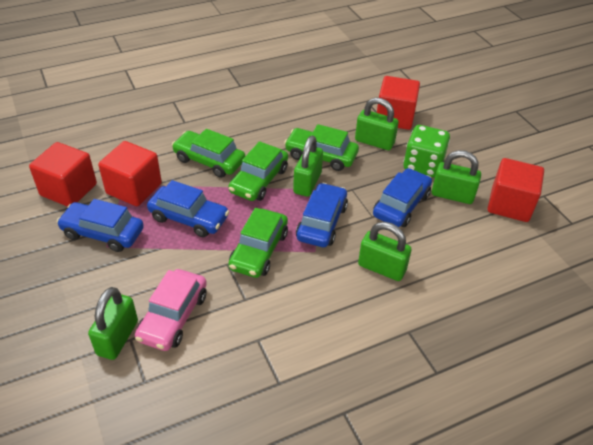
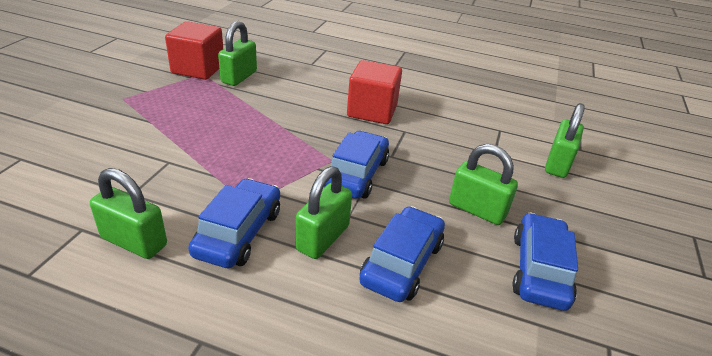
green car: 4 -> 0
green dice: 1 -> 0
pink car: 1 -> 0
red cube: 4 -> 2

